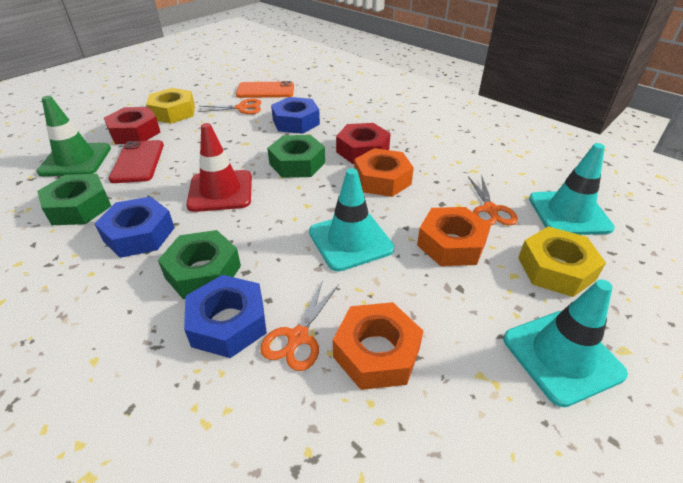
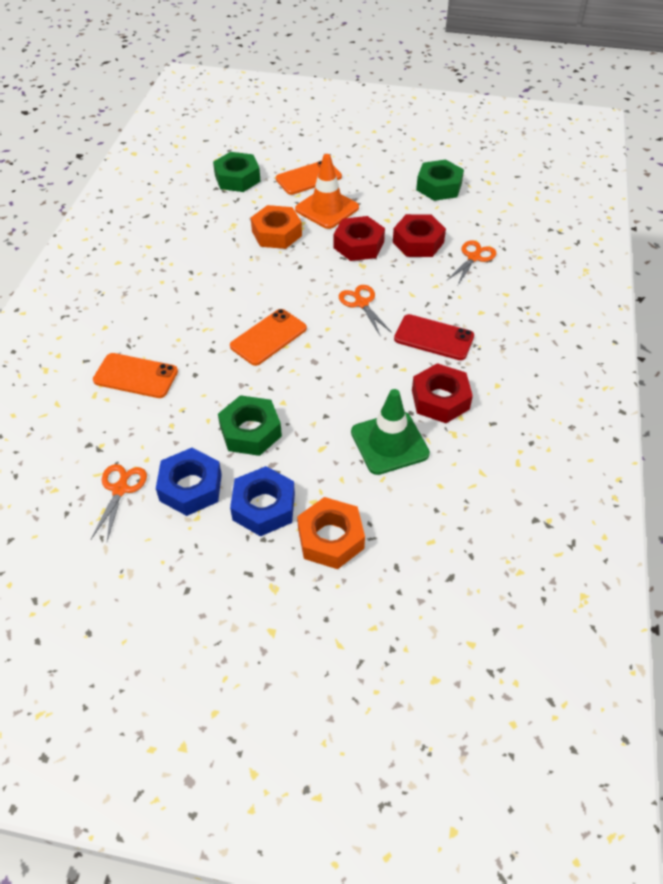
blue nut: 3 -> 2
orange nut: 3 -> 2
orange phone: 1 -> 3
orange traffic cone: 0 -> 1
red nut: 2 -> 3
red traffic cone: 1 -> 0
turquoise traffic cone: 3 -> 0
yellow nut: 2 -> 0

